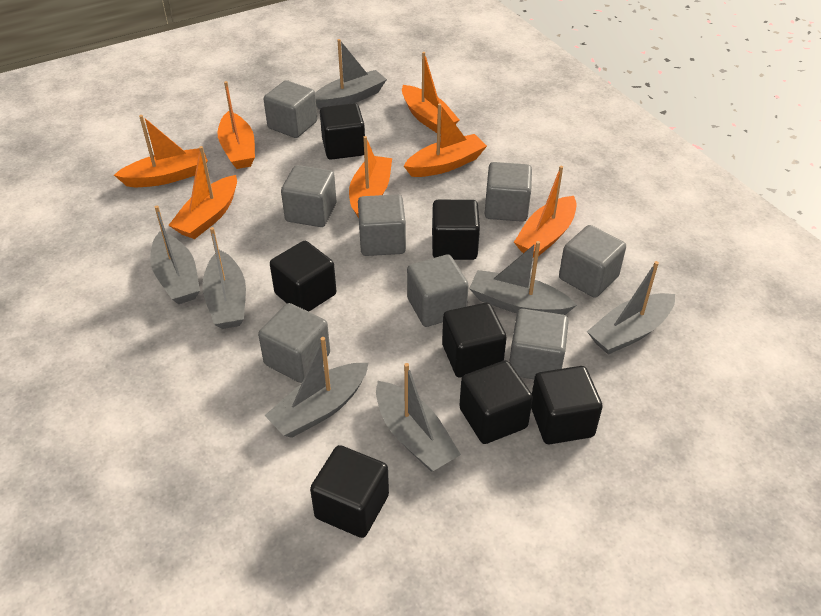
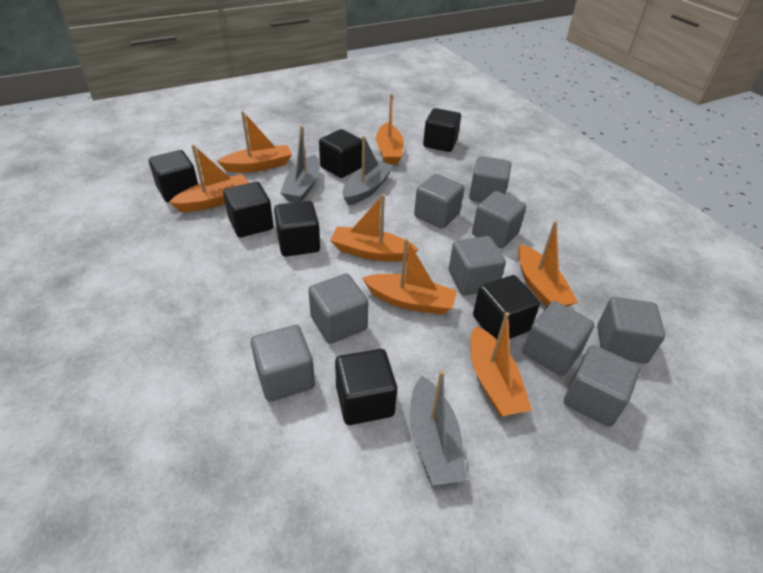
grey boat: 7 -> 3
grey cube: 8 -> 9

